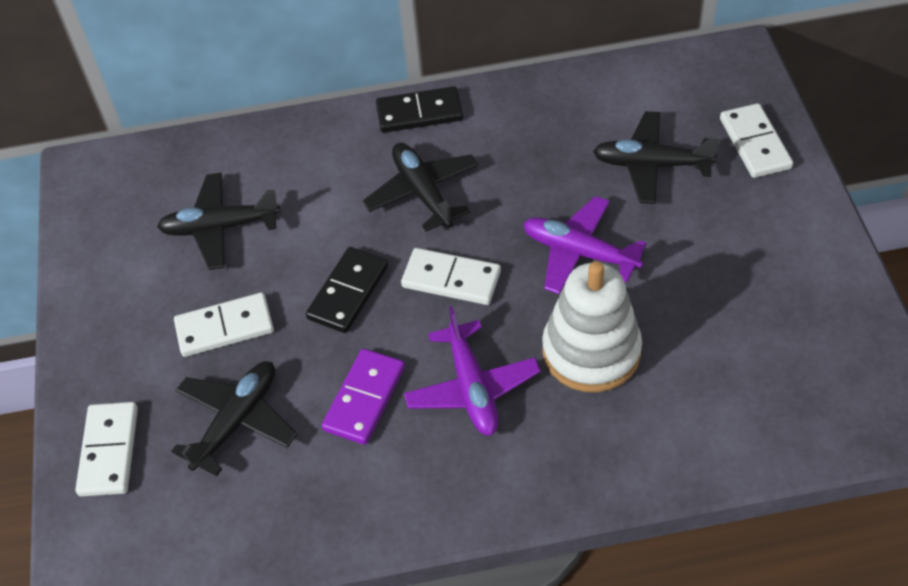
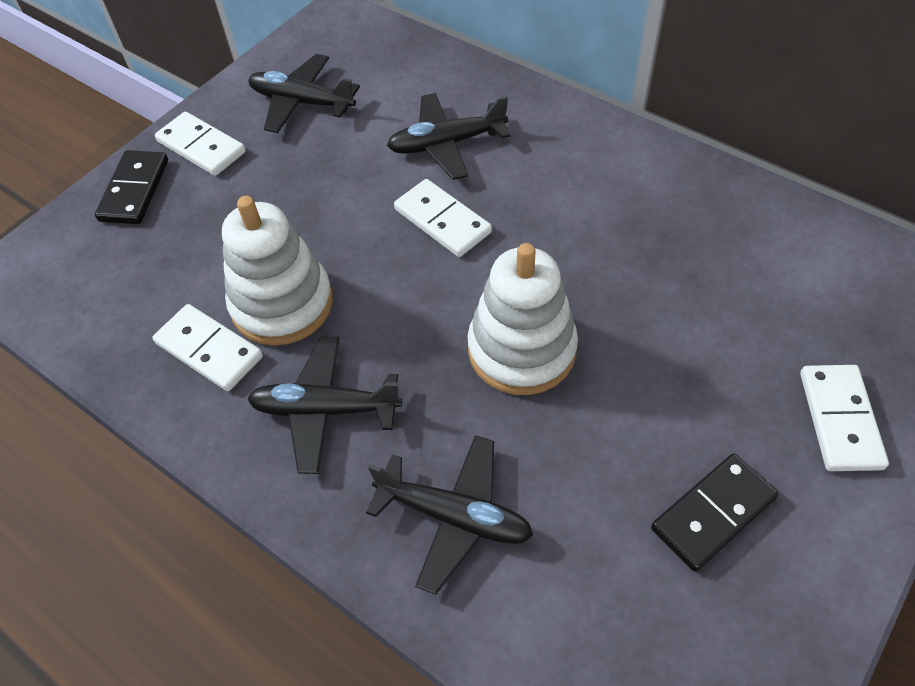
purple domino: 1 -> 0
purple plane: 2 -> 0
white stacking toy: 1 -> 2

